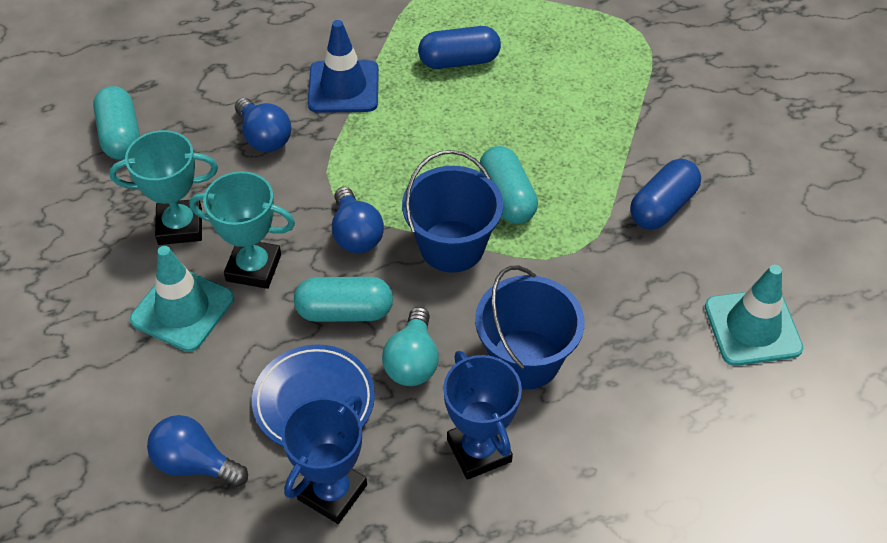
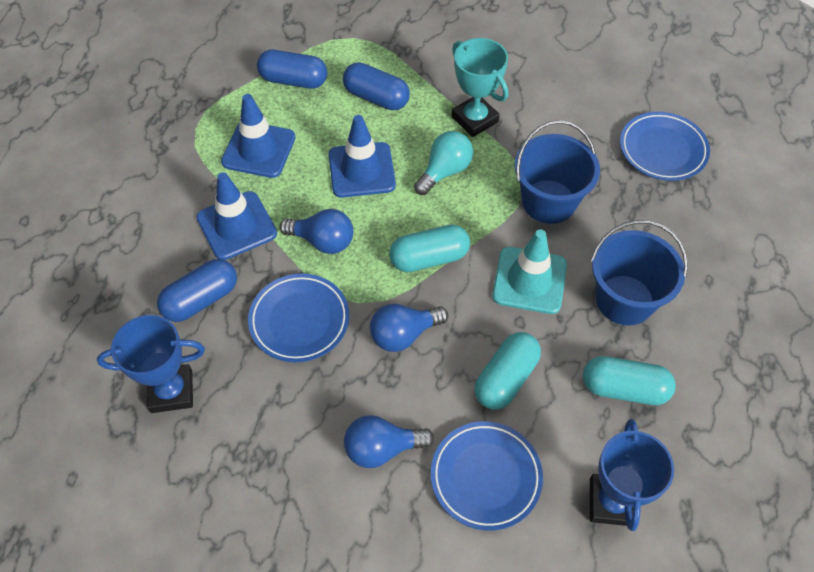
blue capsule: 2 -> 3
blue plate: 1 -> 3
blue traffic cone: 1 -> 3
turquoise traffic cone: 2 -> 1
turquoise trophy: 2 -> 1

